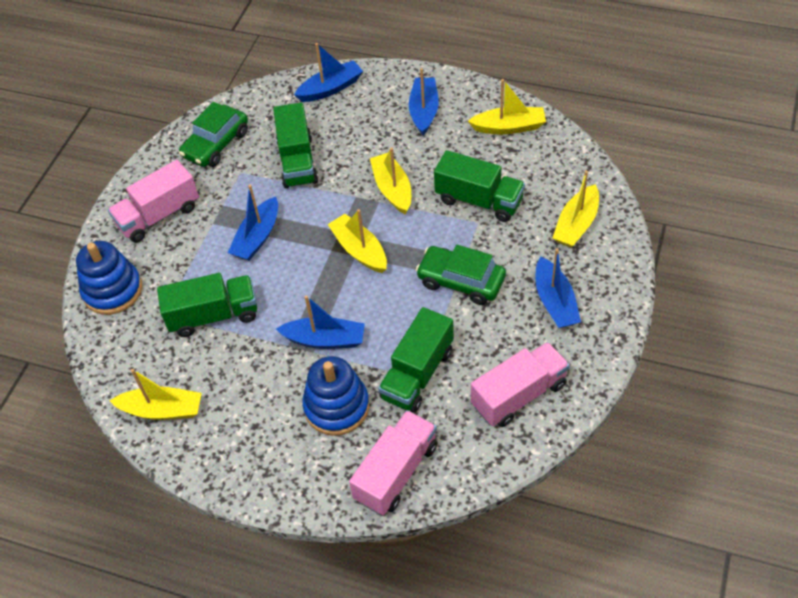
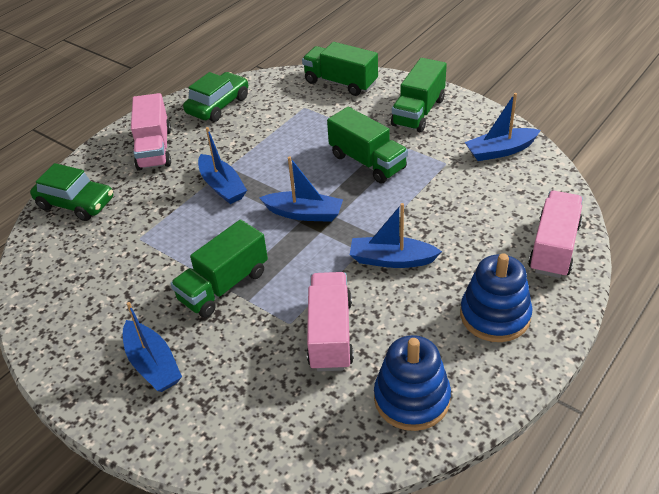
yellow boat: 5 -> 0

